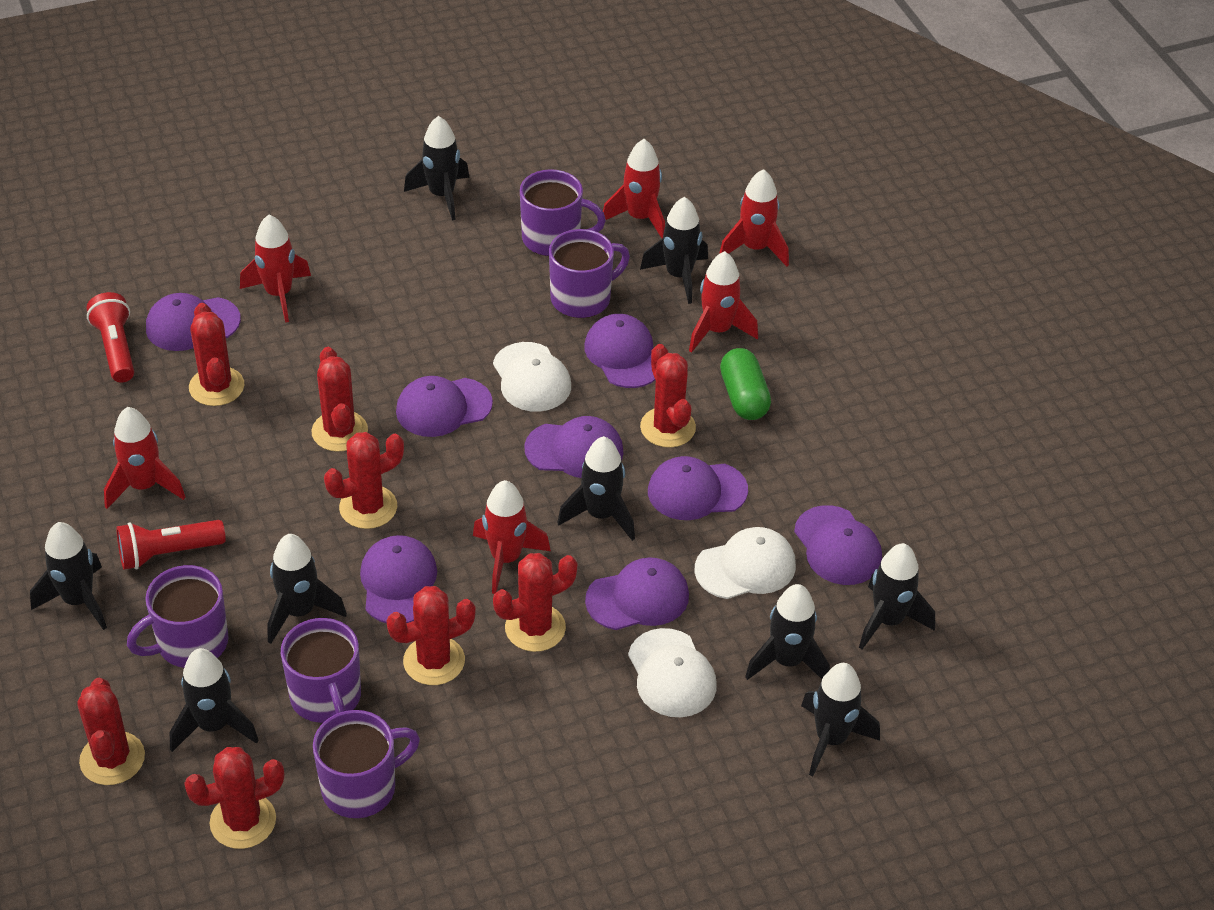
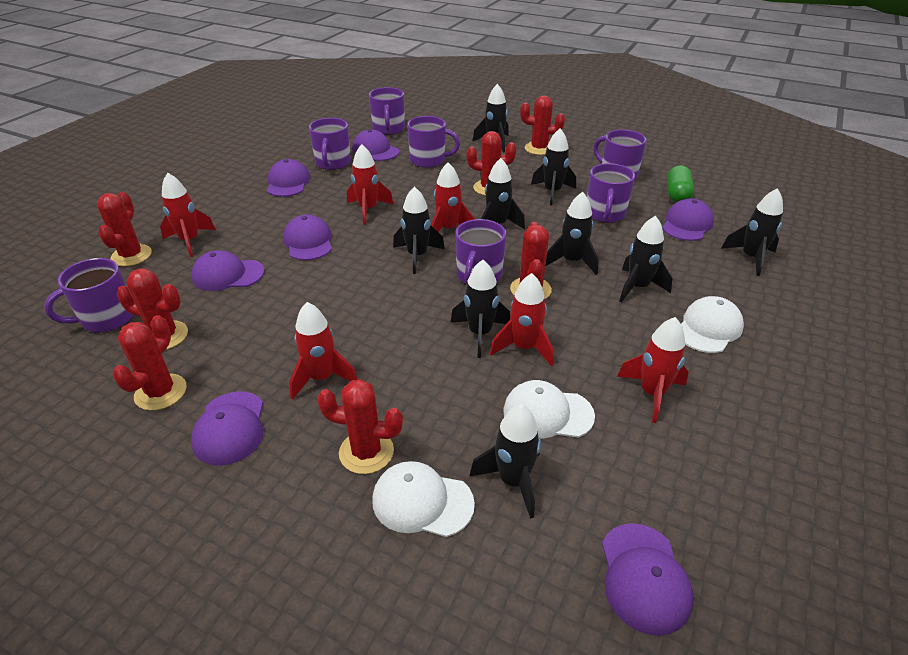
purple cap: 8 -> 7
purple mug: 5 -> 7
red cactus: 8 -> 7
red flashlight: 2 -> 0

